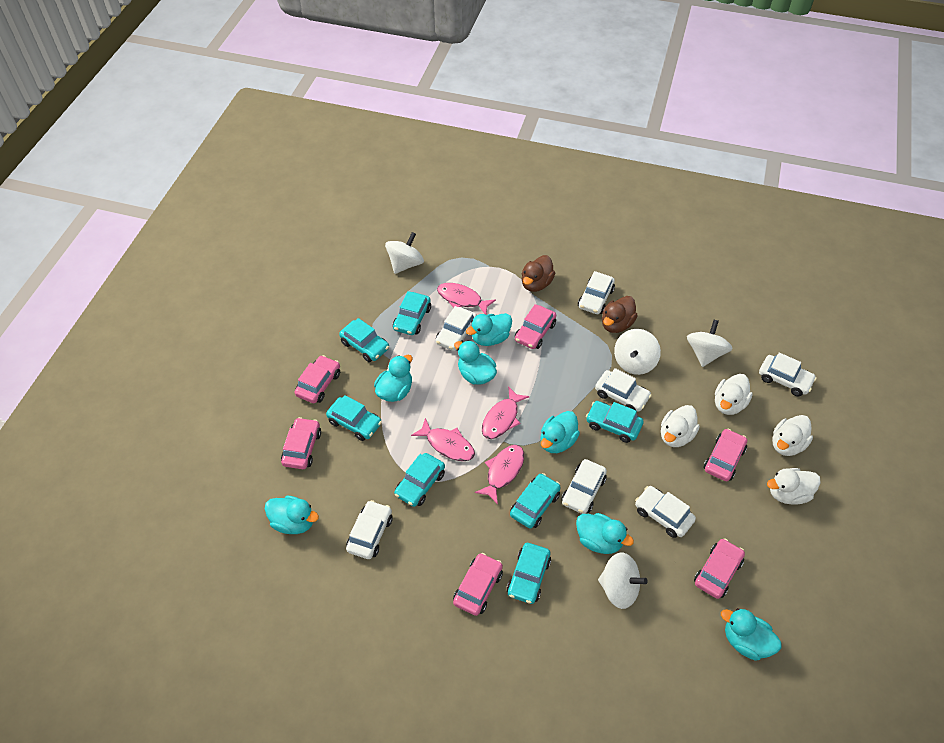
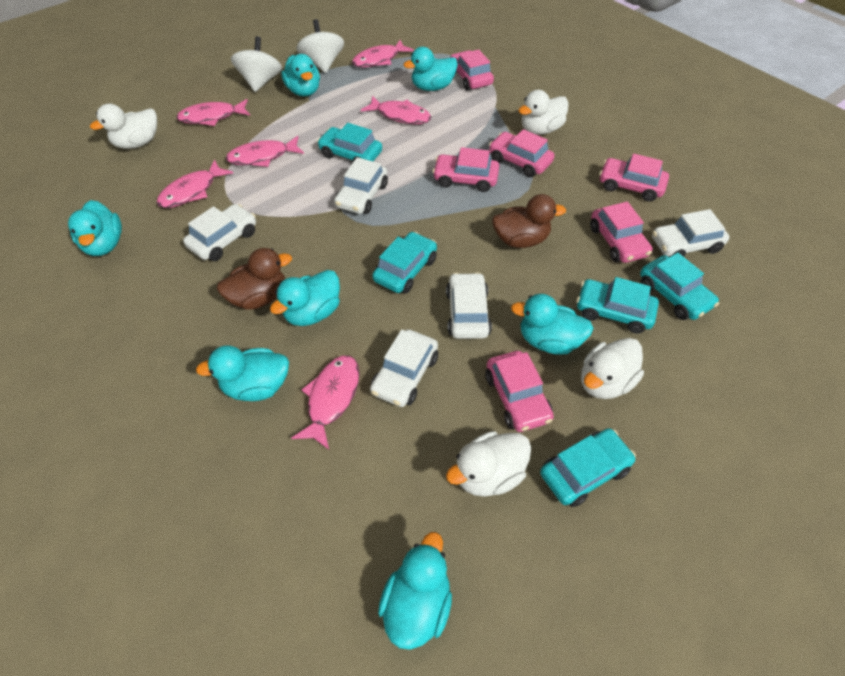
pink fish: 4 -> 6
turquoise car: 7 -> 5
white car: 7 -> 5
white spinning top: 4 -> 2

